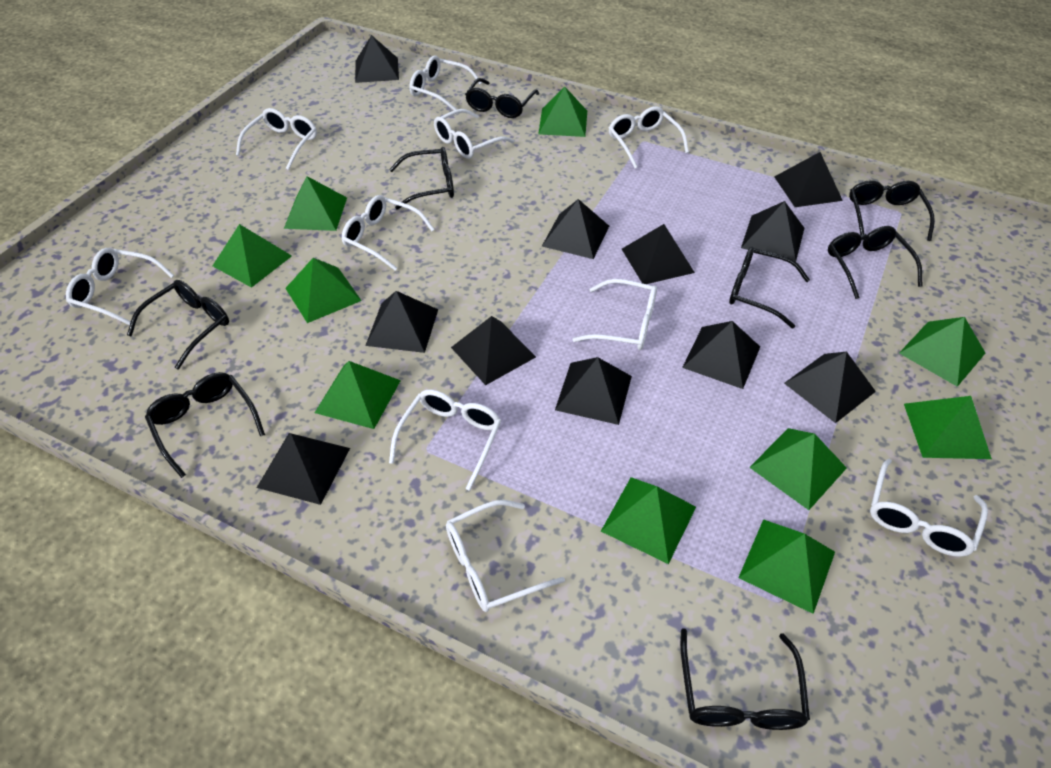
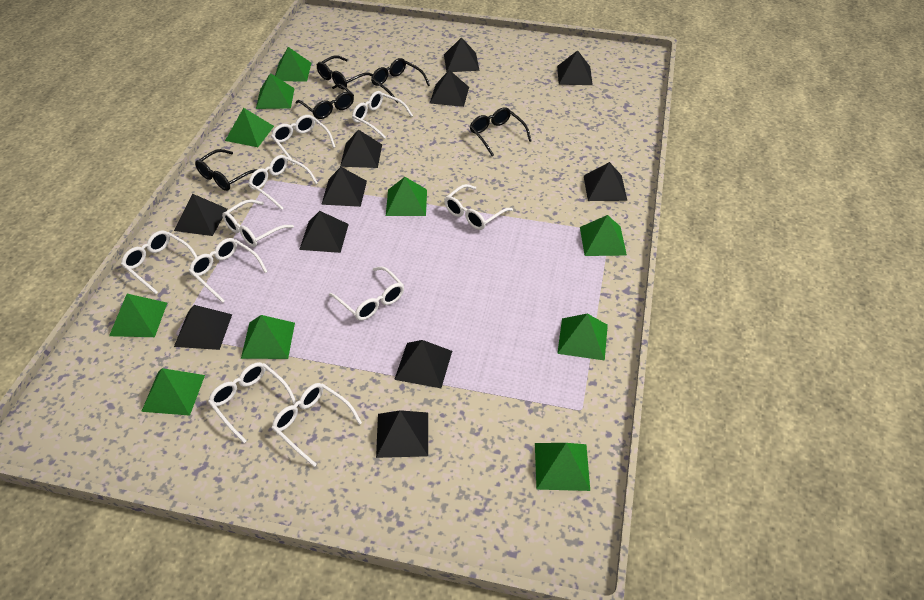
black glasses: 8 -> 5

